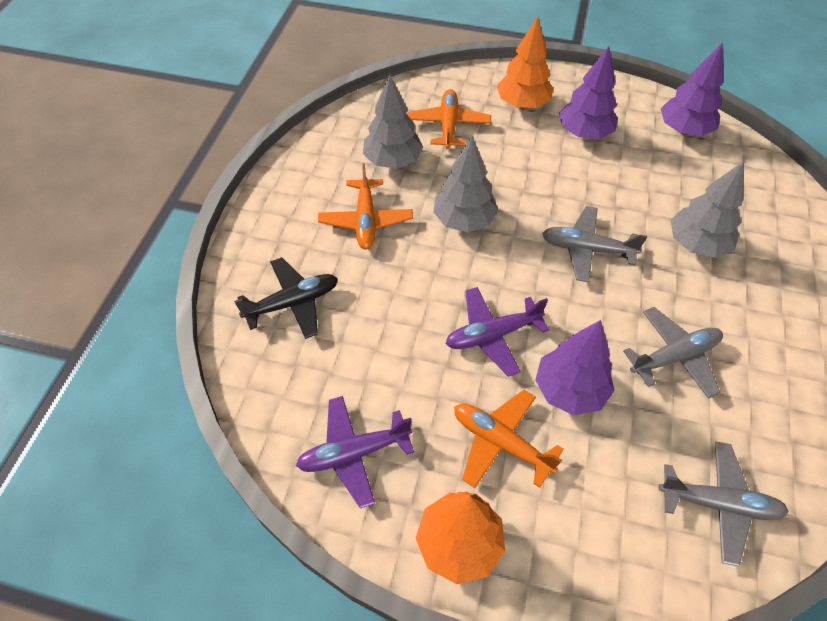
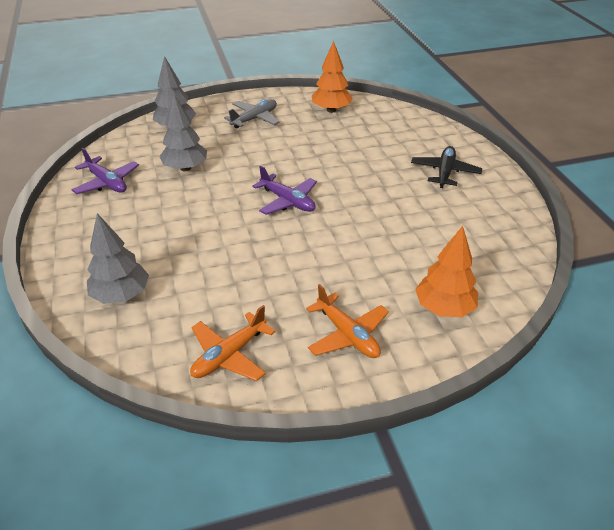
grey plane: 3 -> 1
orange plane: 3 -> 2
purple tree: 3 -> 0

